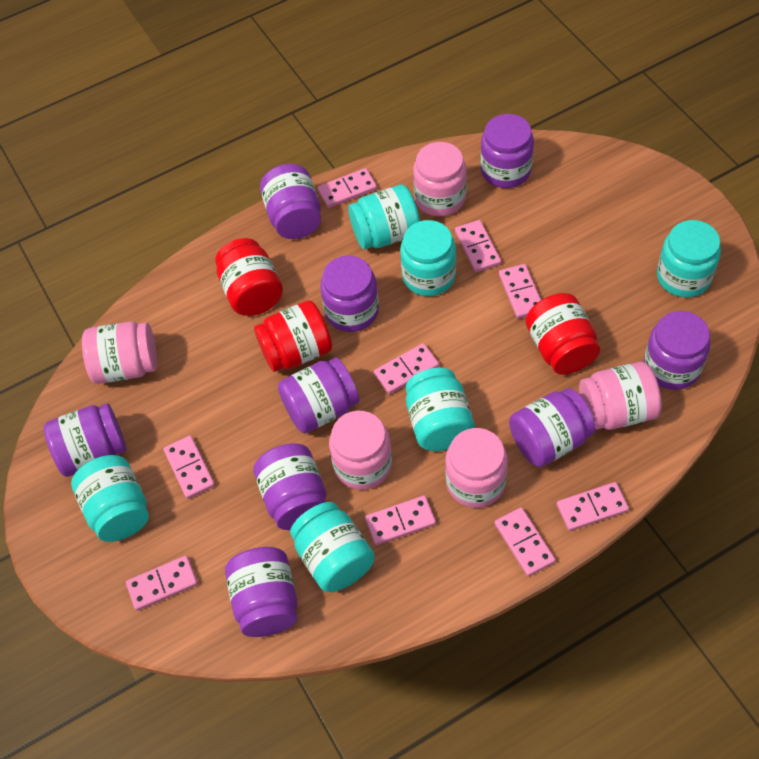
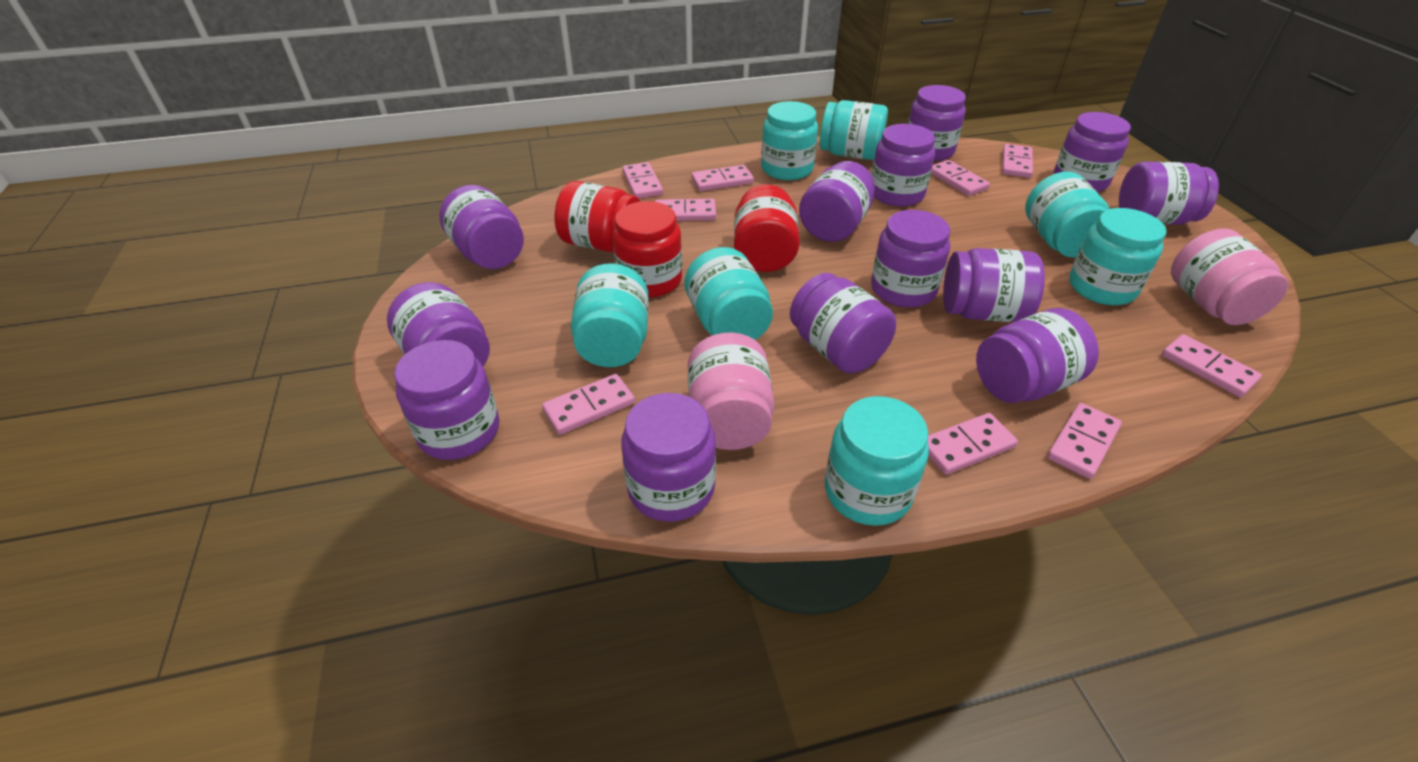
pink jar: 5 -> 2
purple jar: 9 -> 13
turquoise jar: 6 -> 7

